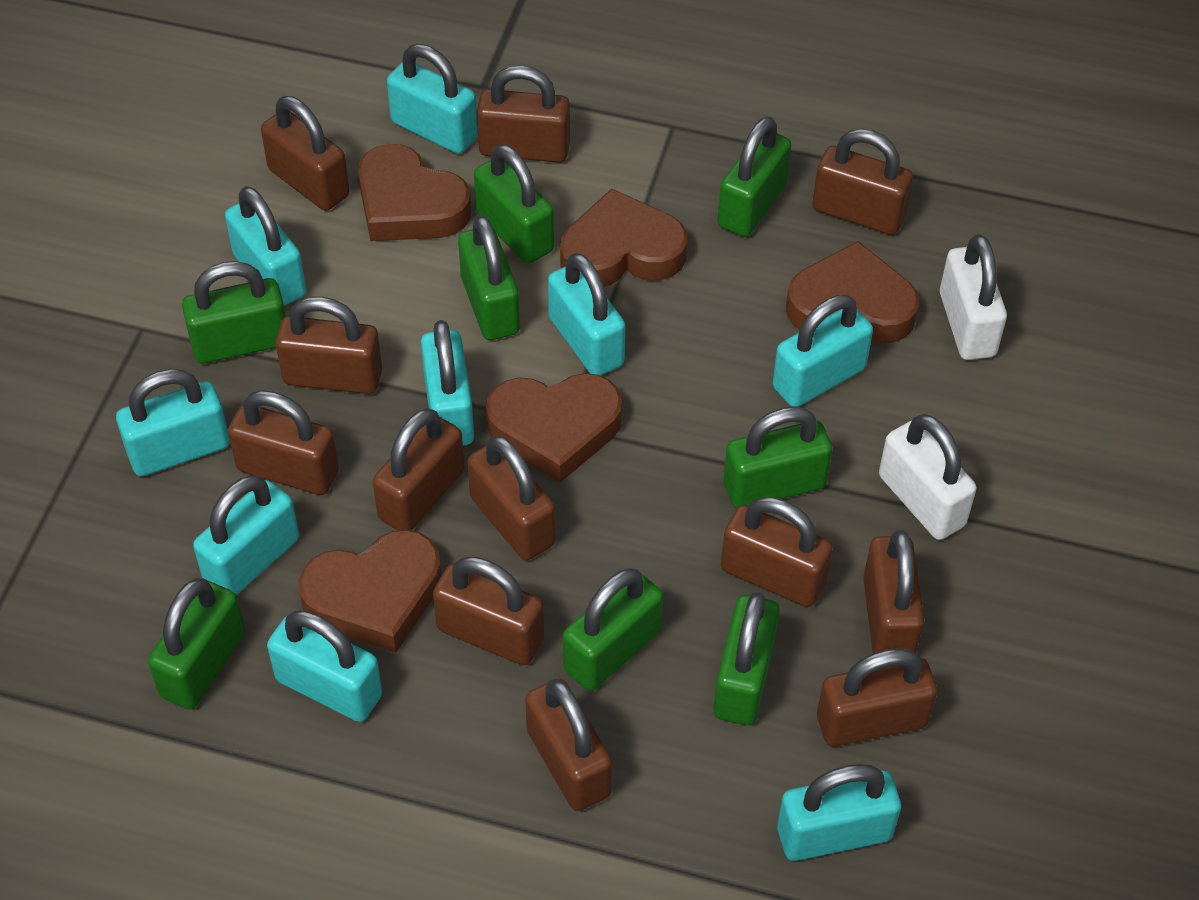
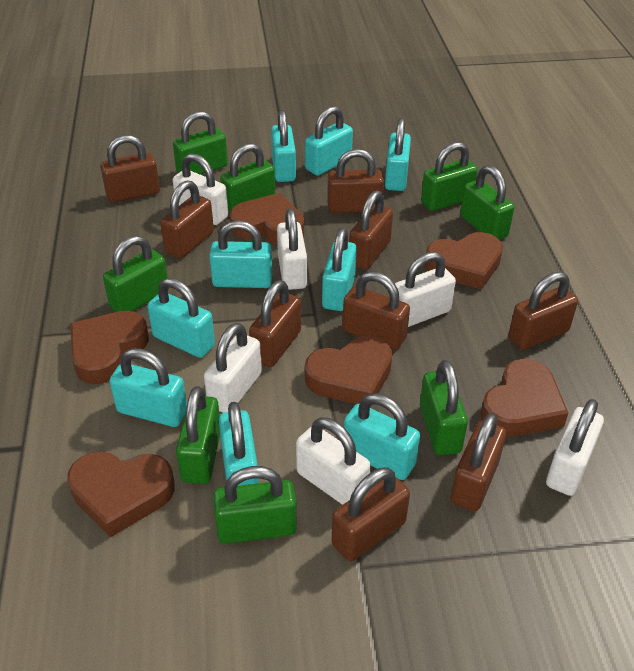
brown heart: 5 -> 6
brown padlock: 12 -> 9
white padlock: 2 -> 6

